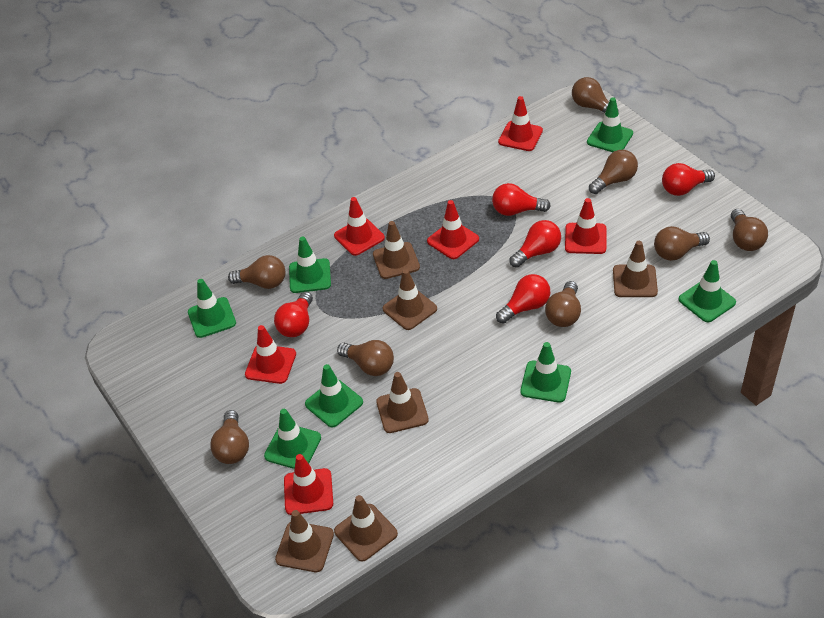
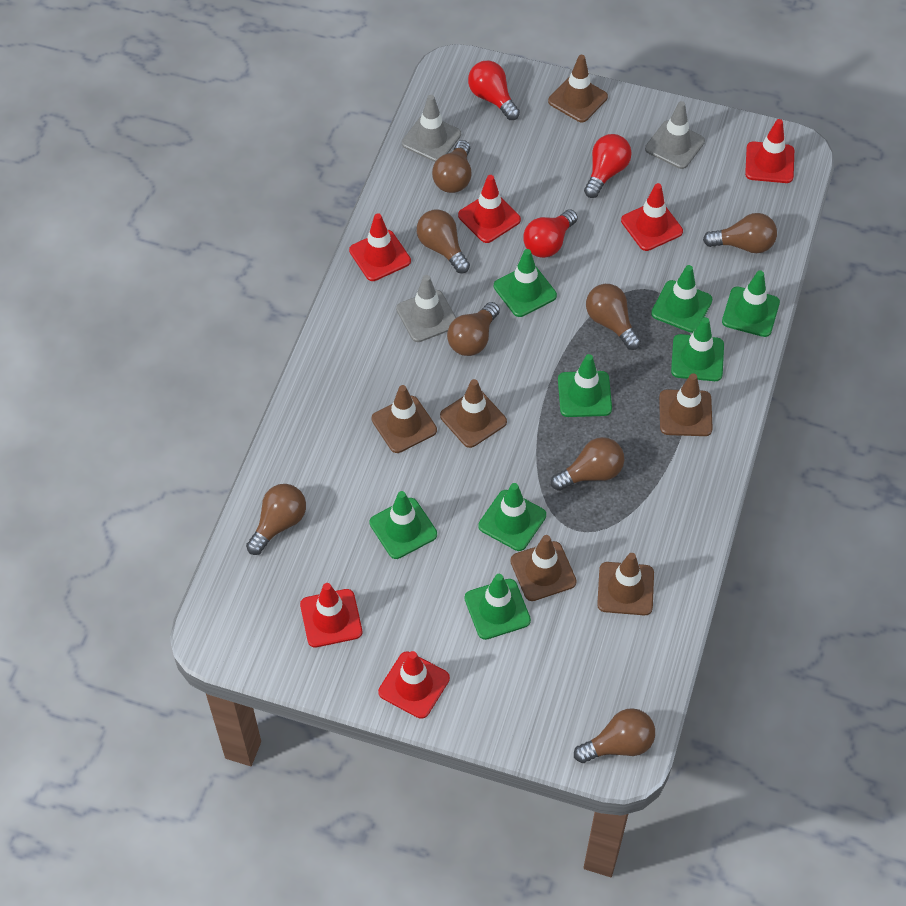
green traffic cone: 7 -> 8
grey traffic cone: 0 -> 3
red light bulb: 5 -> 3

